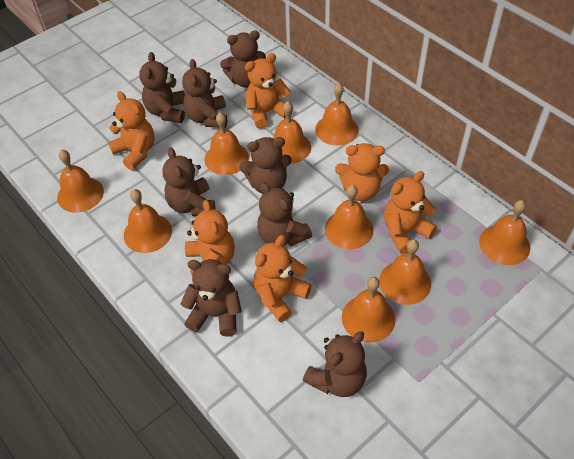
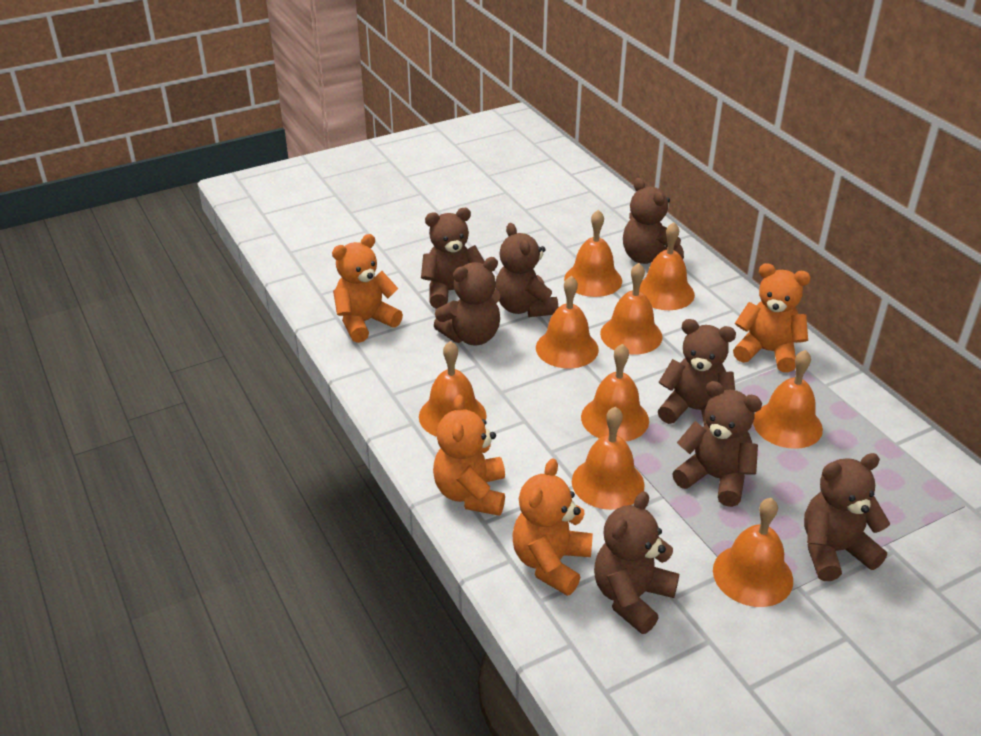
orange teddy bear: 6 -> 4

